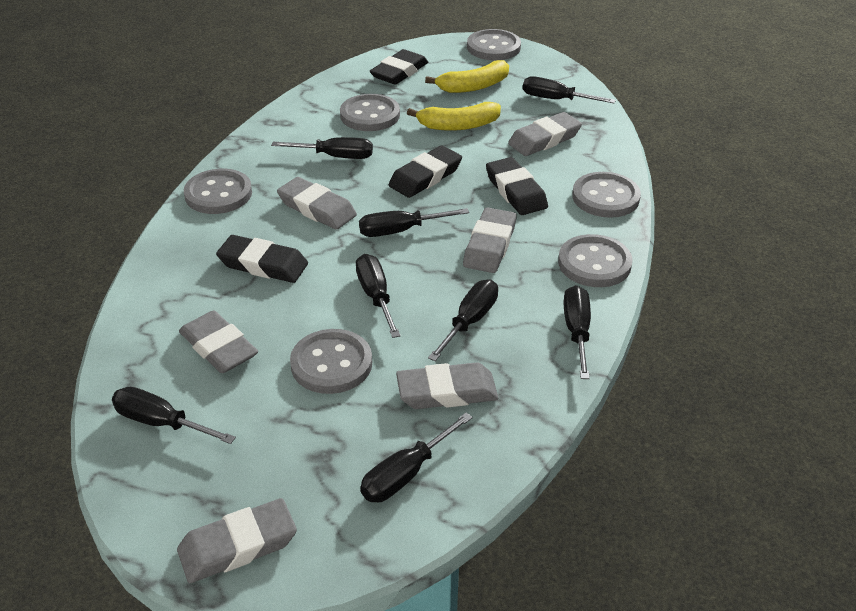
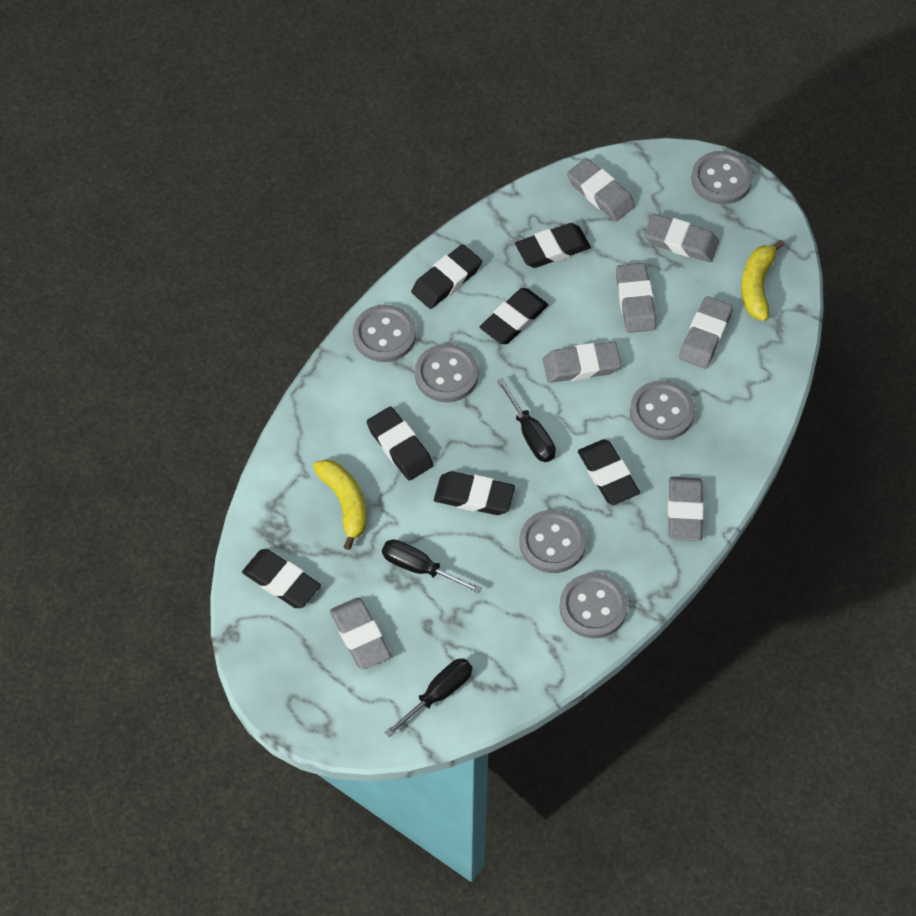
black eraser: 4 -> 7
black screwdriver: 8 -> 3
grey eraser: 6 -> 7

